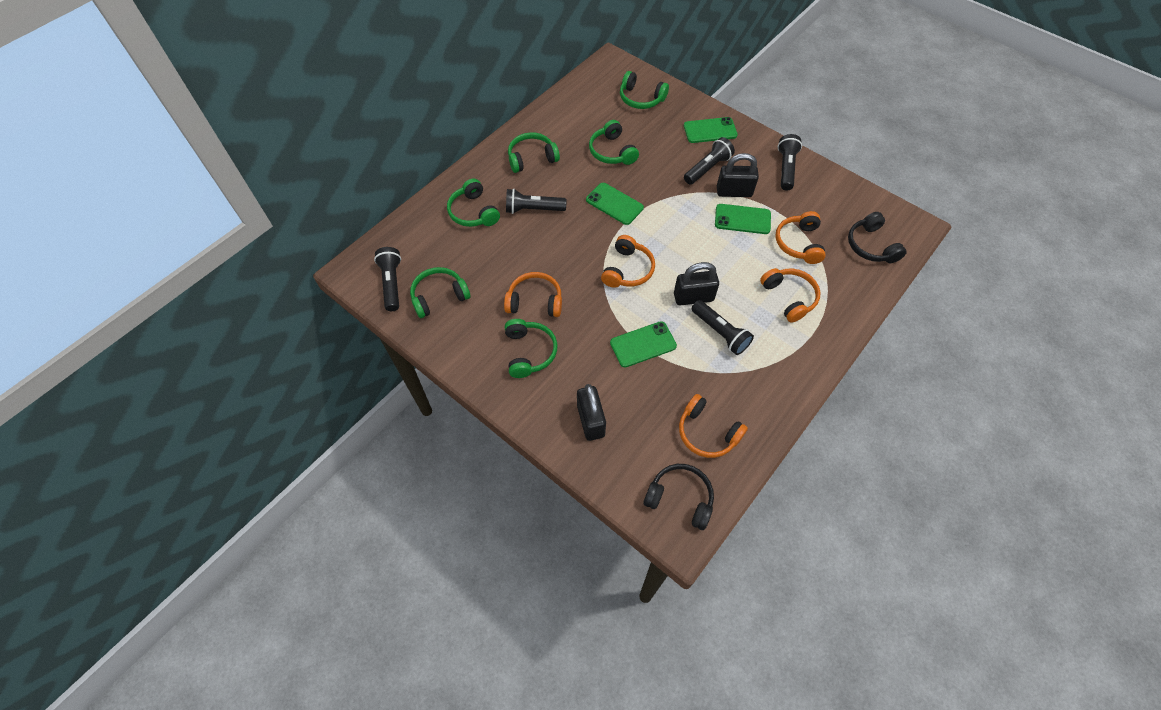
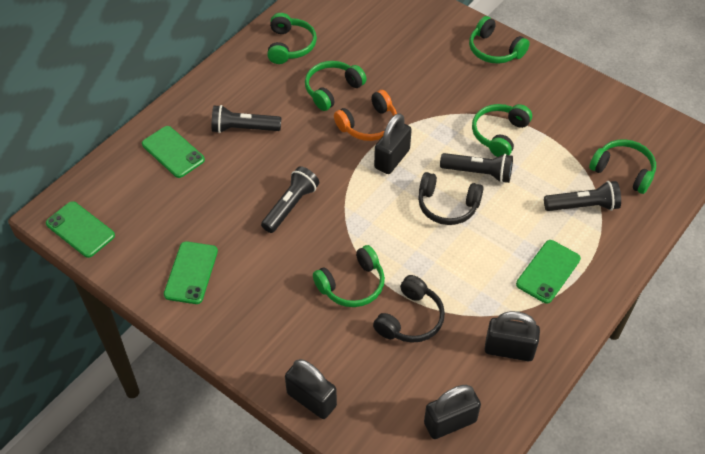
black flashlight: 5 -> 4
black padlock: 3 -> 4
orange headphones: 5 -> 1

